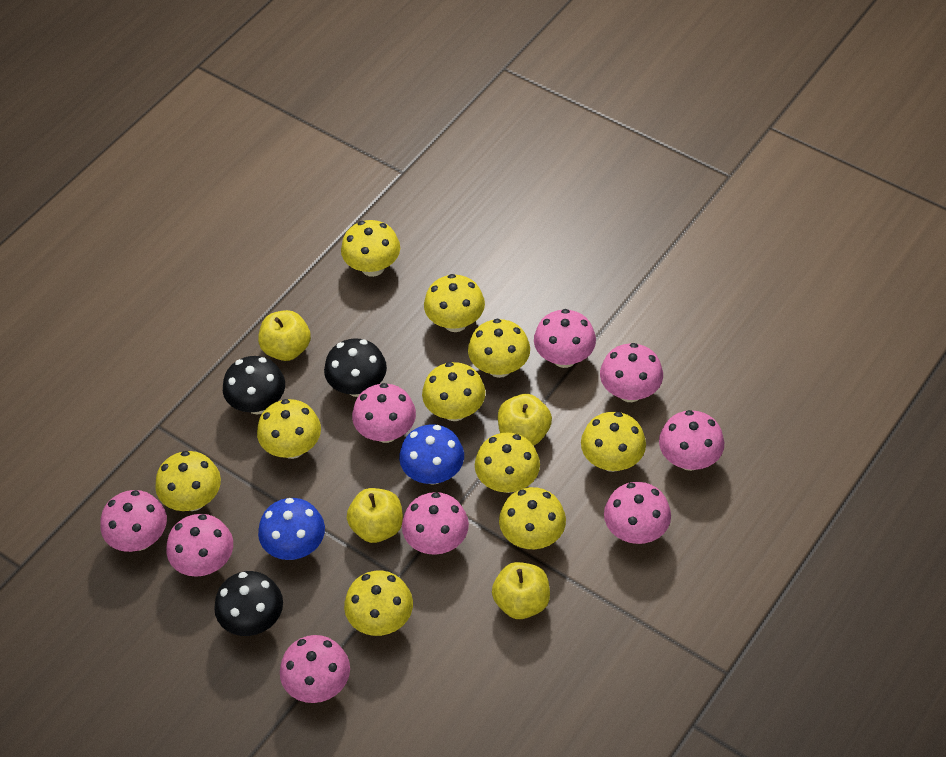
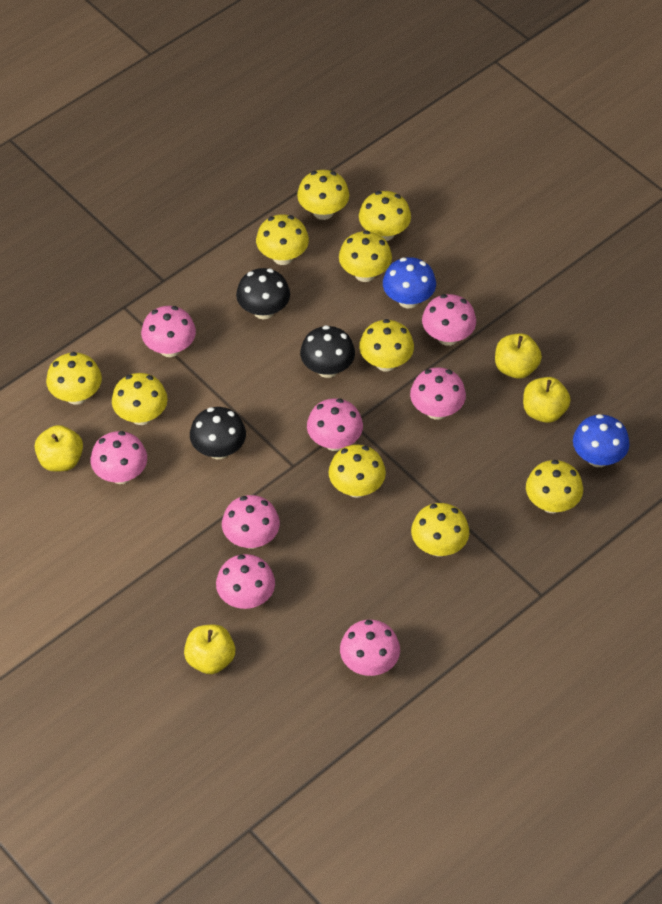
pink mushroom: 9 -> 8

